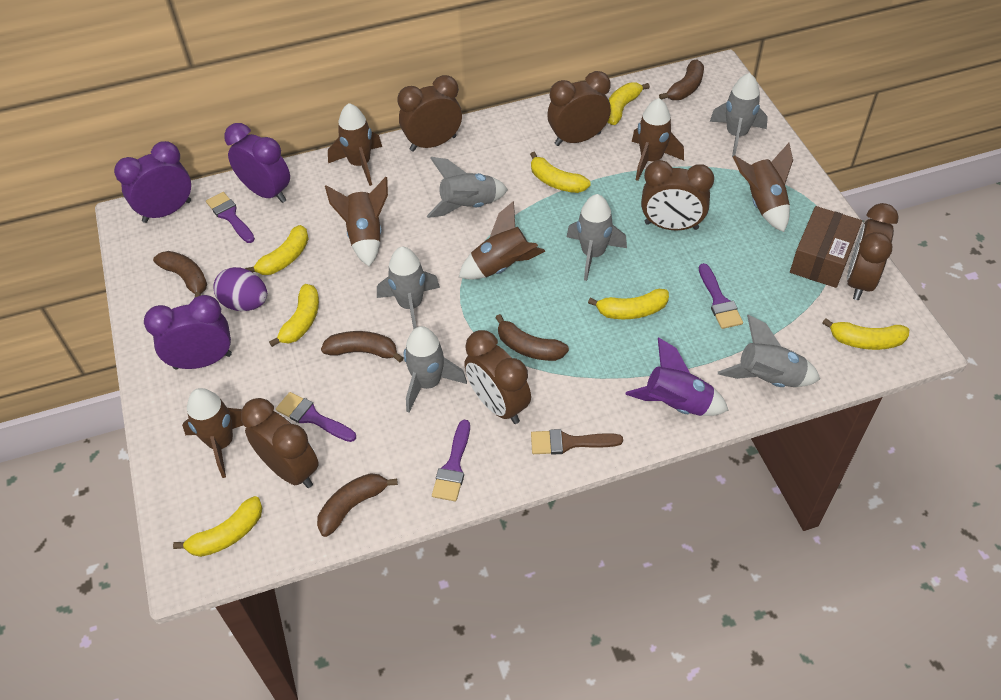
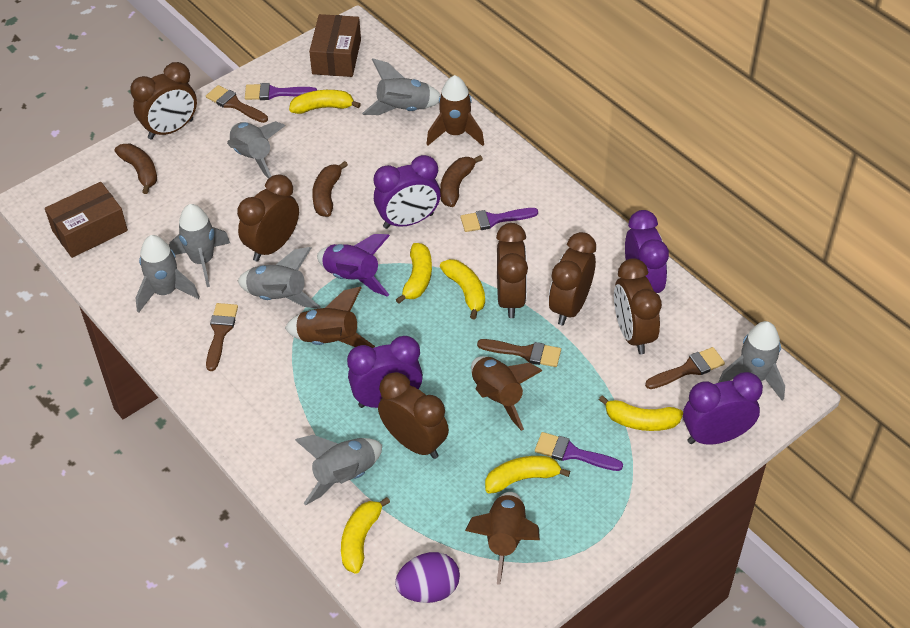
brown banana: 5 -> 3
brown box: 1 -> 2
brown brush: 1 -> 4
brown rocket: 6 -> 4
grey rocket: 6 -> 7
purple brush: 4 -> 3
purple clock: 3 -> 4
yellow banana: 7 -> 6

